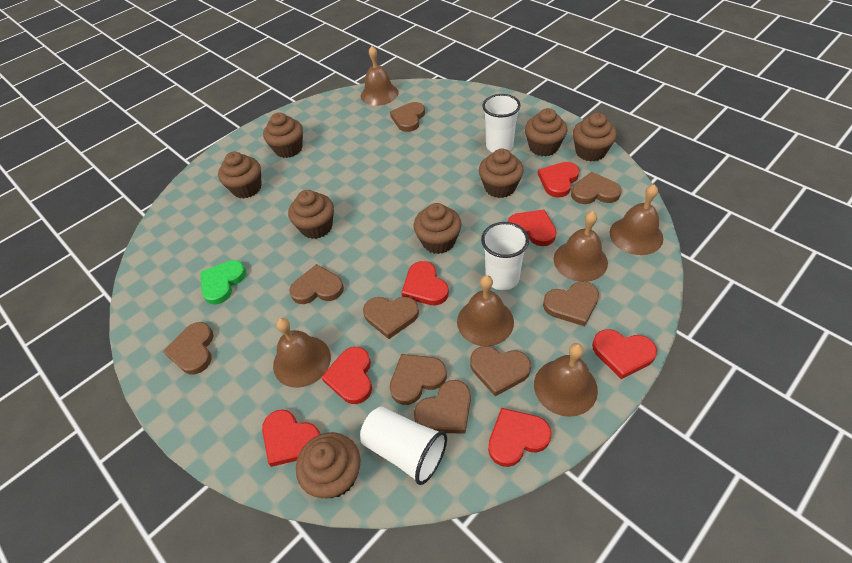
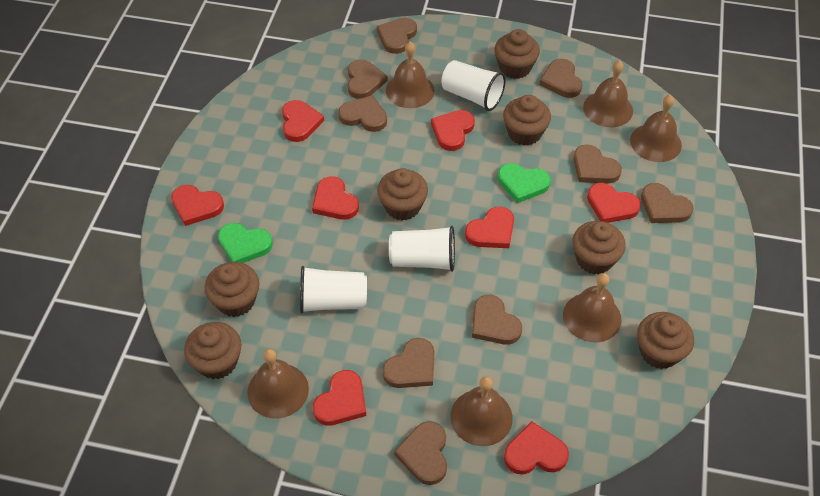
brown cupcake: 8 -> 7
green heart: 1 -> 2
red heart: 7 -> 8

